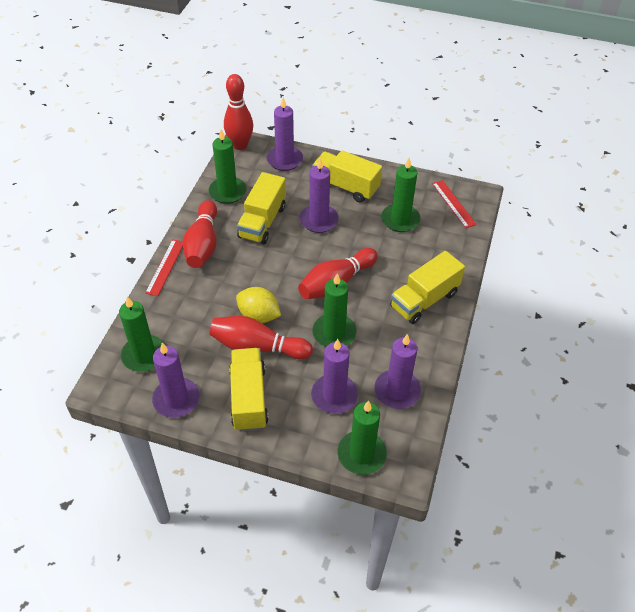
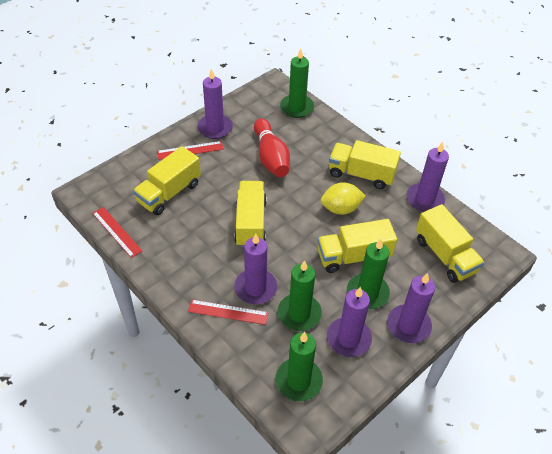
green candle: 5 -> 4
red bowling pin: 4 -> 1
red ruler: 2 -> 3
yellow truck: 4 -> 5

